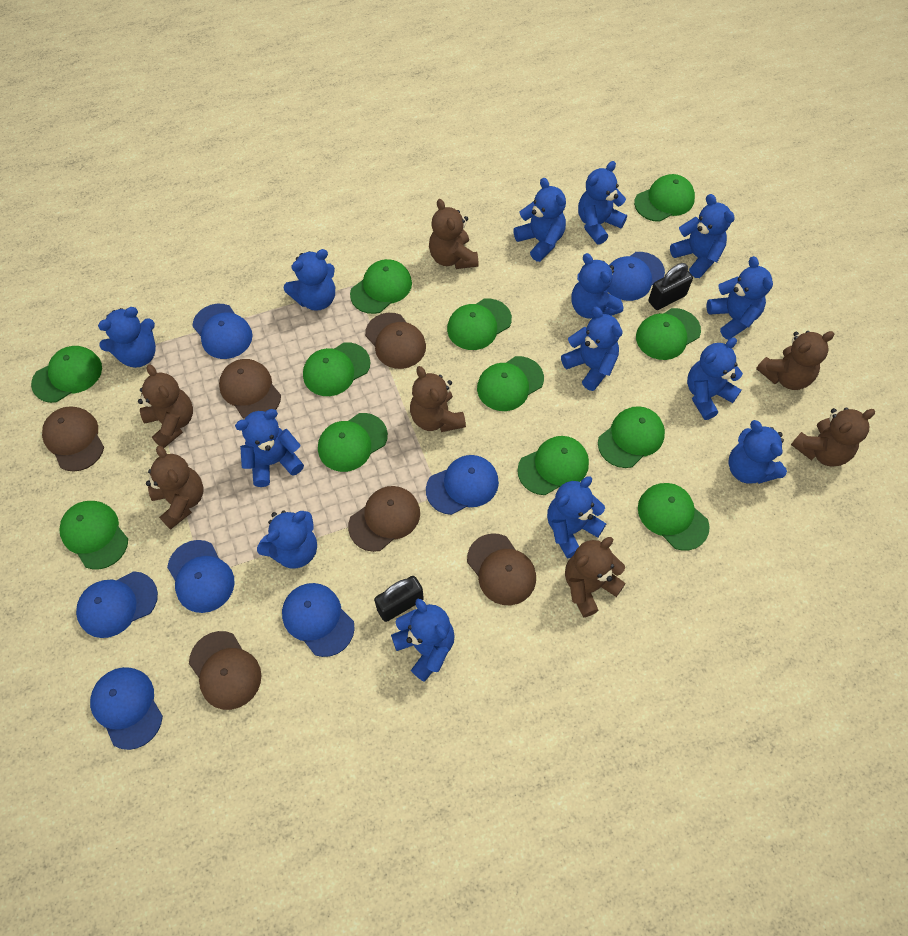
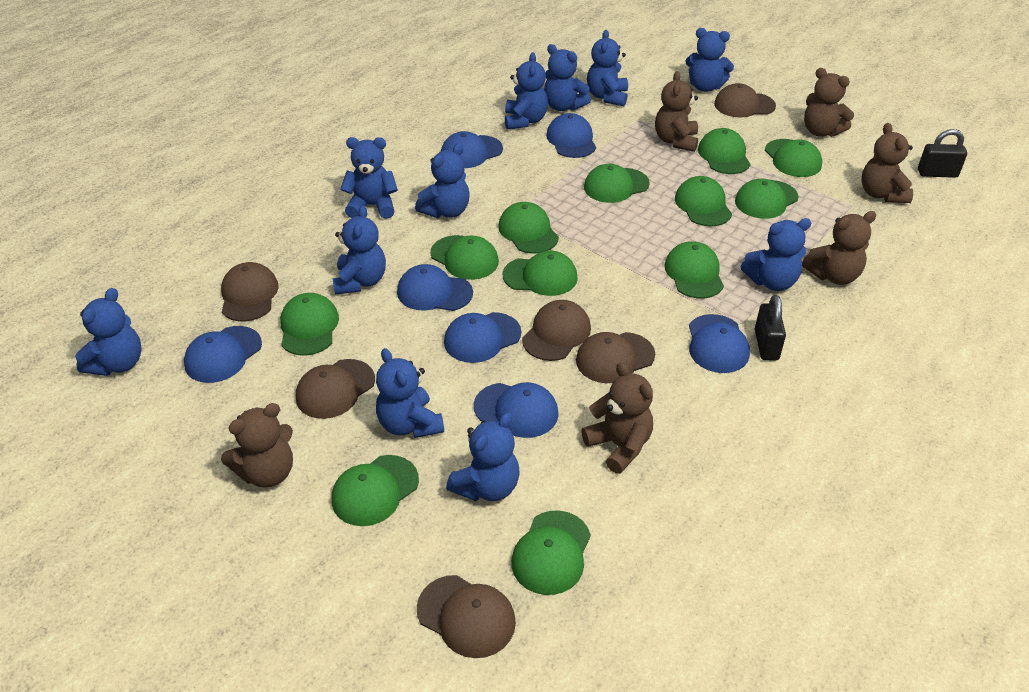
blue teddy bear: 14 -> 11
brown teddy bear: 7 -> 6

